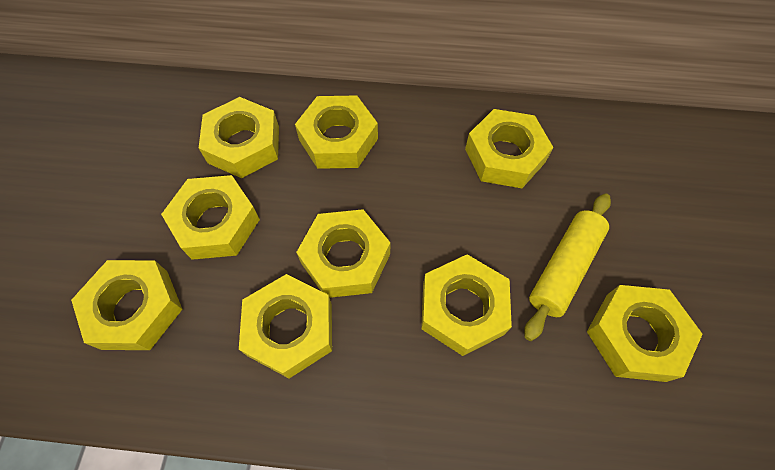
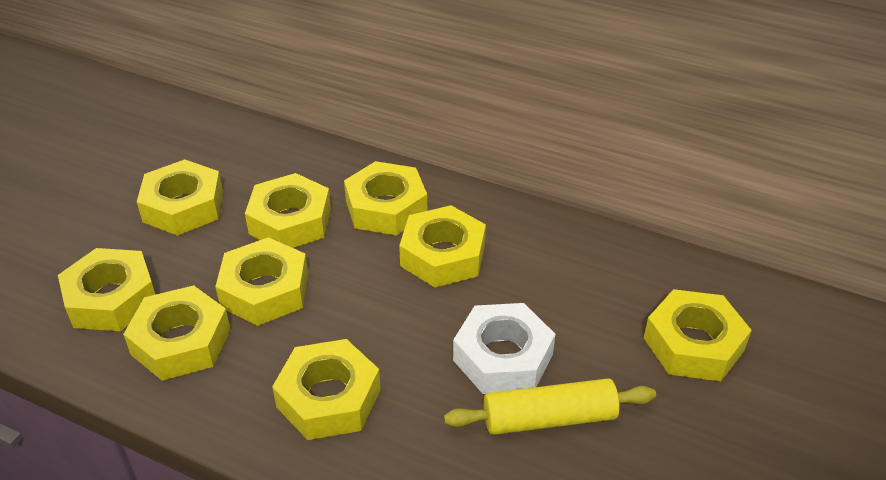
white nut: 0 -> 1

